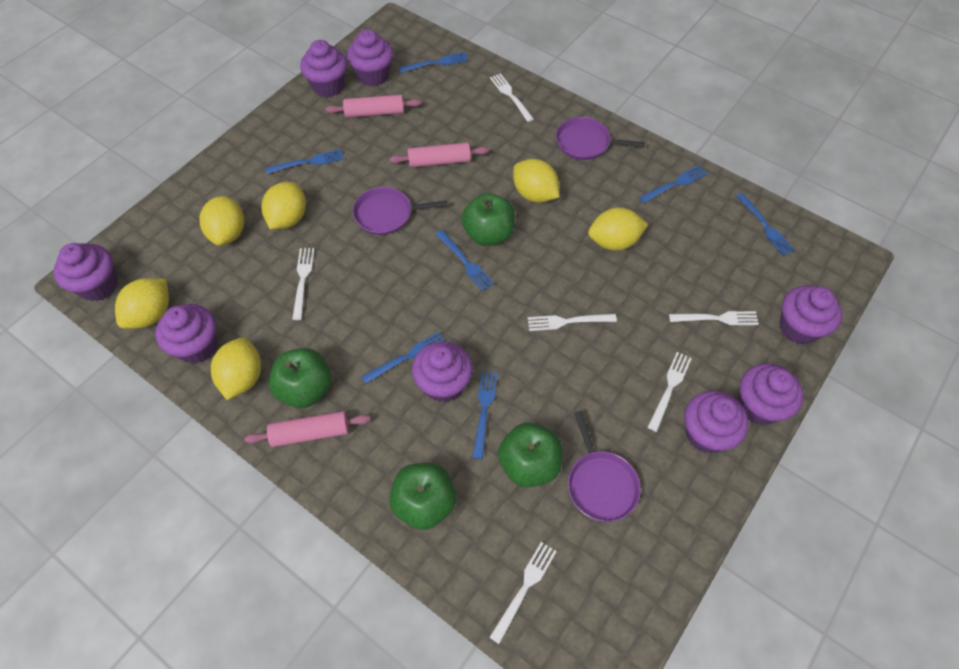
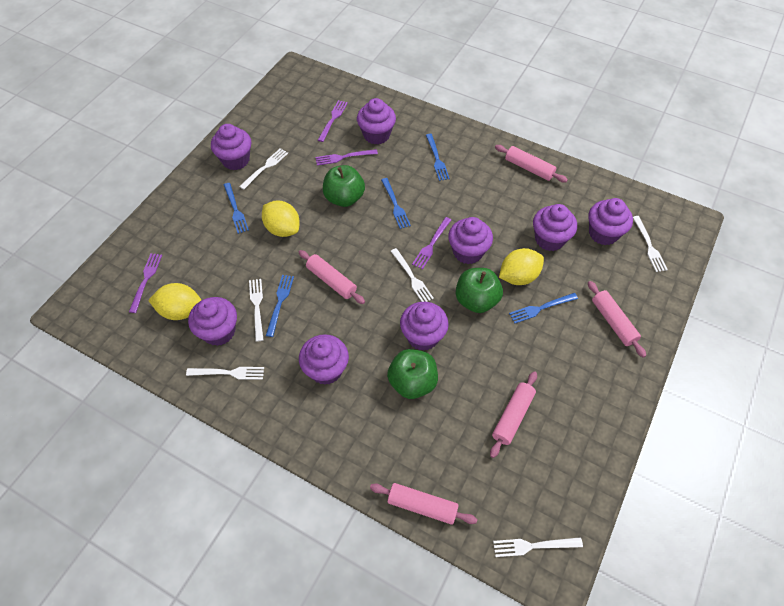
blue fork: 7 -> 5
green apple: 4 -> 3
pink rolling pin: 3 -> 5
purple fork: 0 -> 4
purple pan: 3 -> 0
yellow lemon: 6 -> 3

